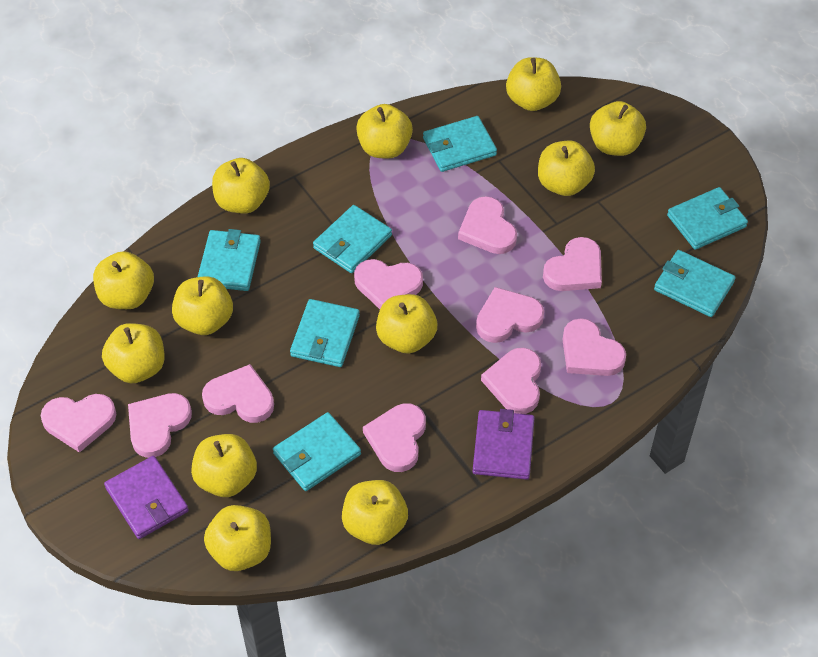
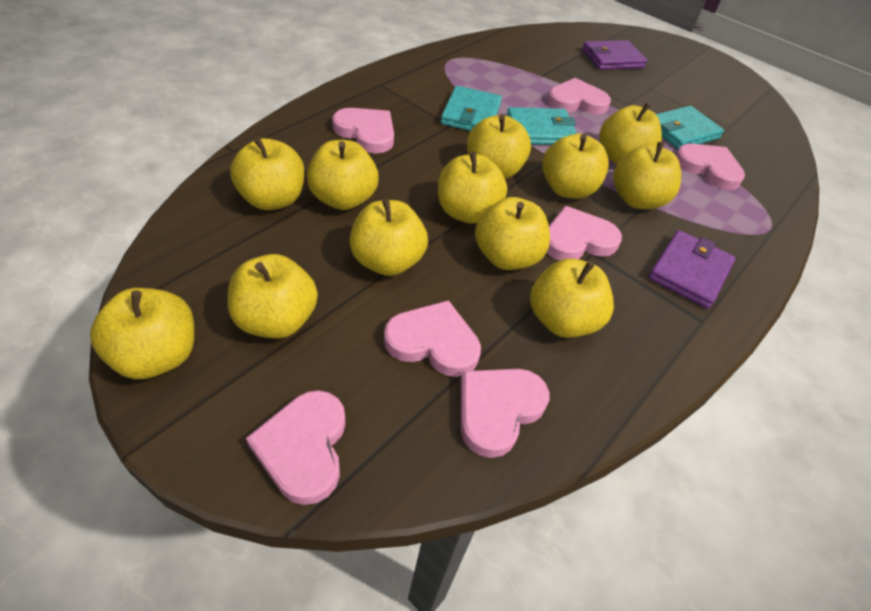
pink heart: 10 -> 7
turquoise wallet: 7 -> 3

